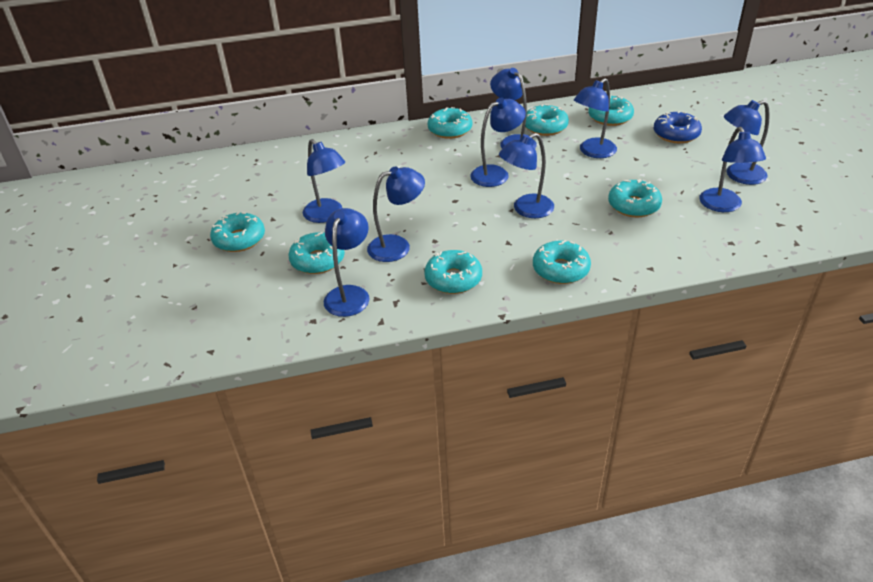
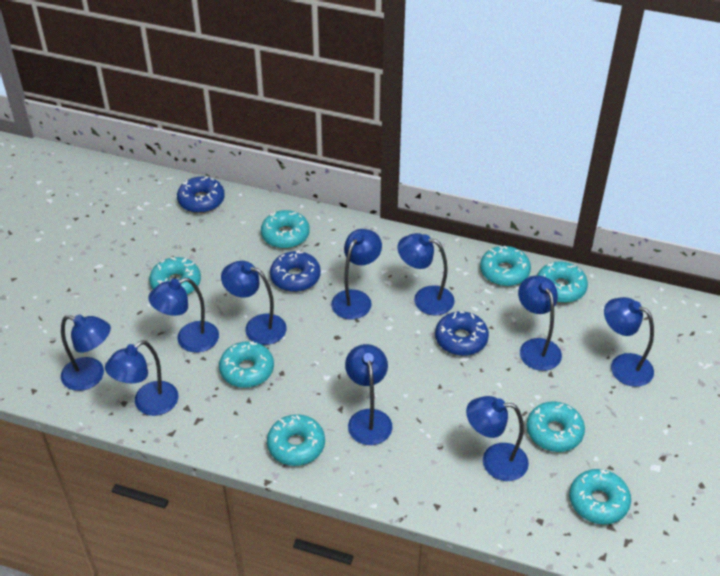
blue donut: 1 -> 3
blue lamp: 9 -> 10

